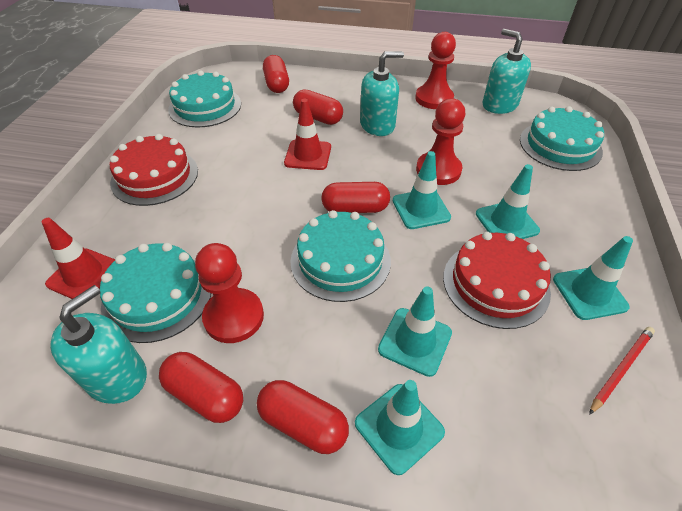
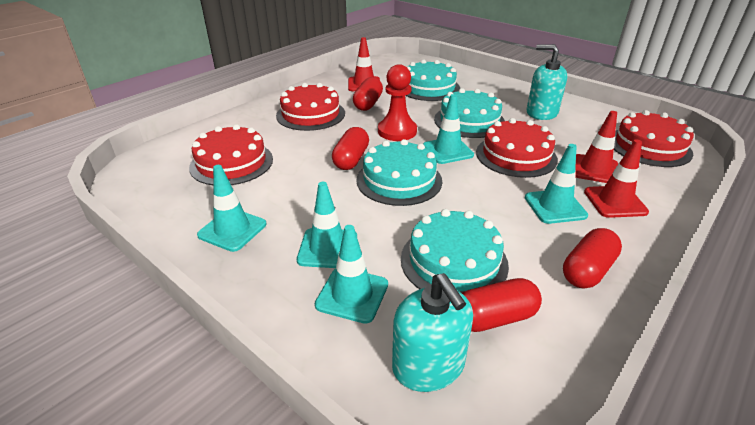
red cake: 2 -> 4
red capsule: 5 -> 4
red pawn: 3 -> 1
red pencil: 1 -> 0
red traffic cone: 2 -> 3
turquoise soap dispenser: 3 -> 2

